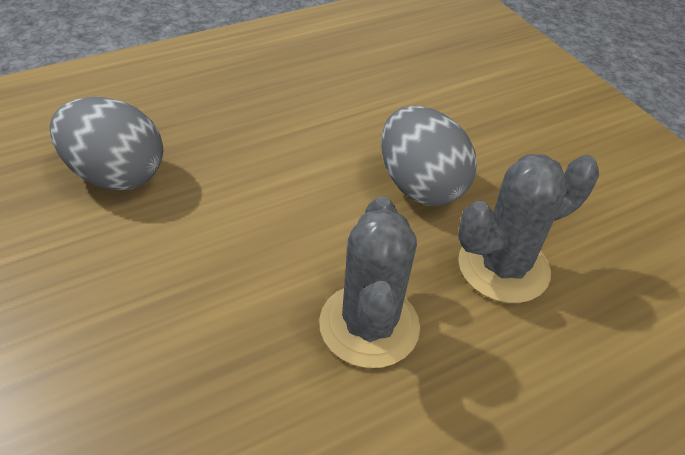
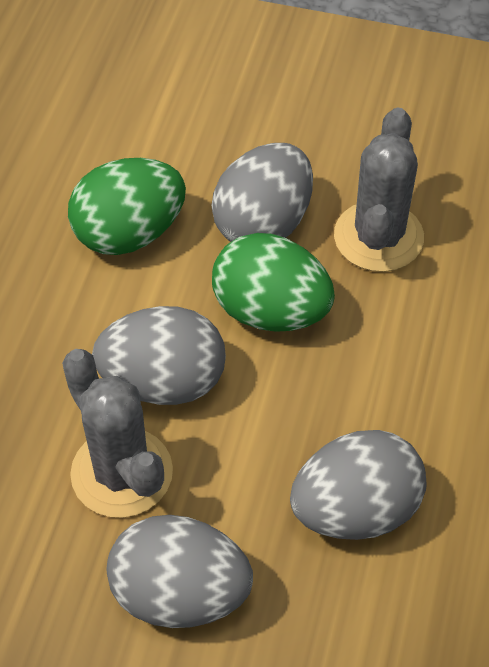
green egg: 0 -> 2
grey egg: 2 -> 4

